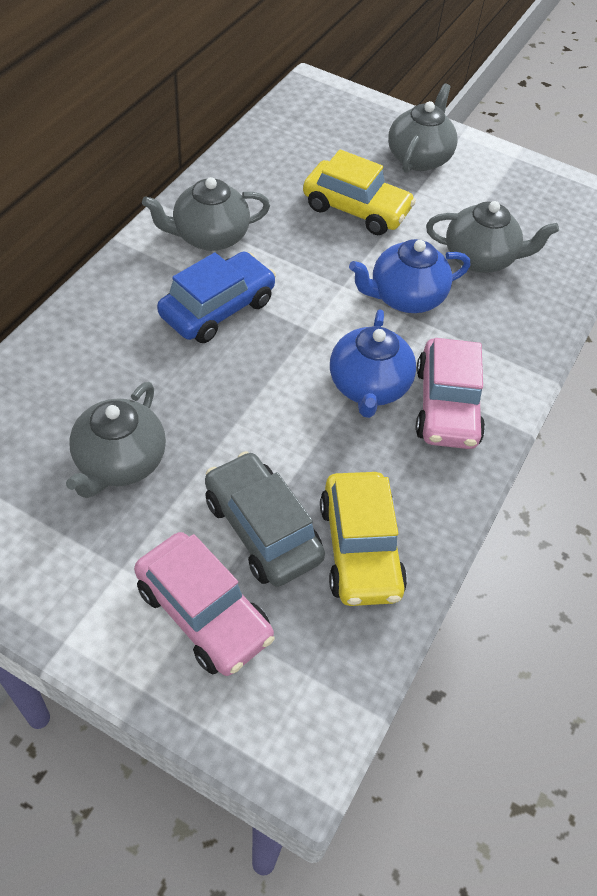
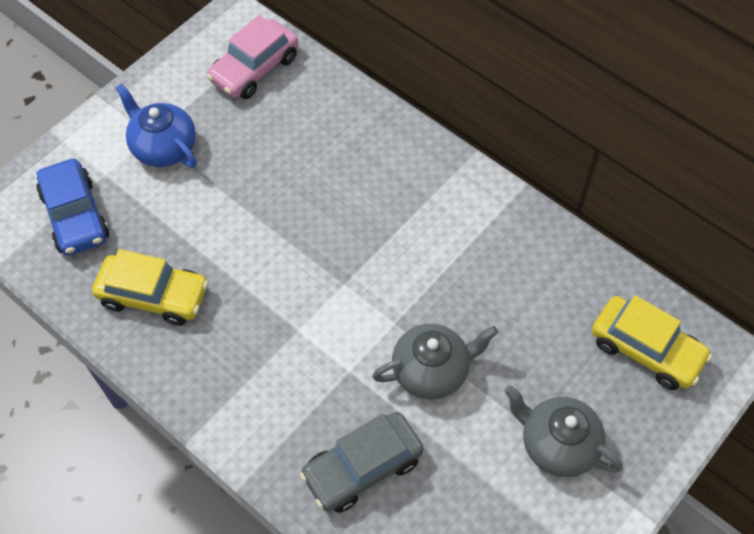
blue teapot: 2 -> 1
grey teapot: 4 -> 2
pink car: 2 -> 1

